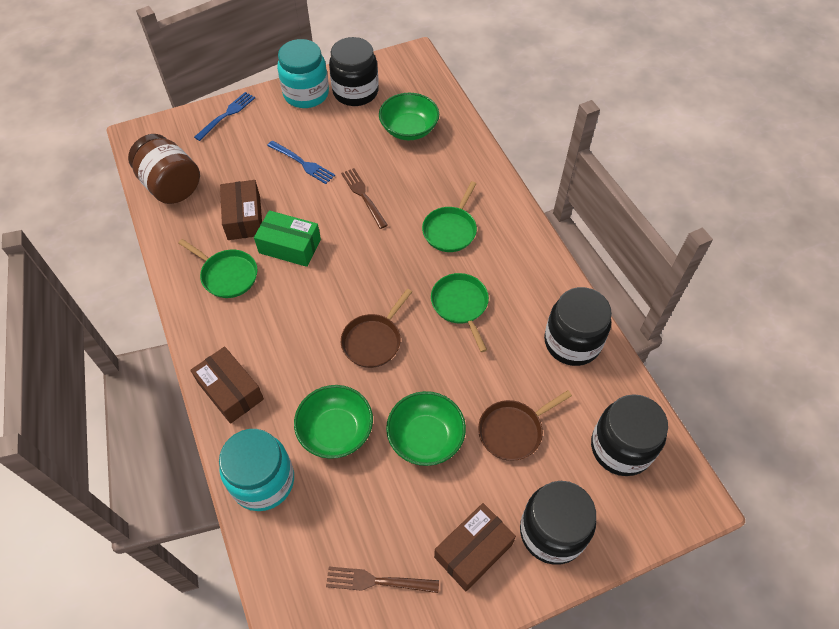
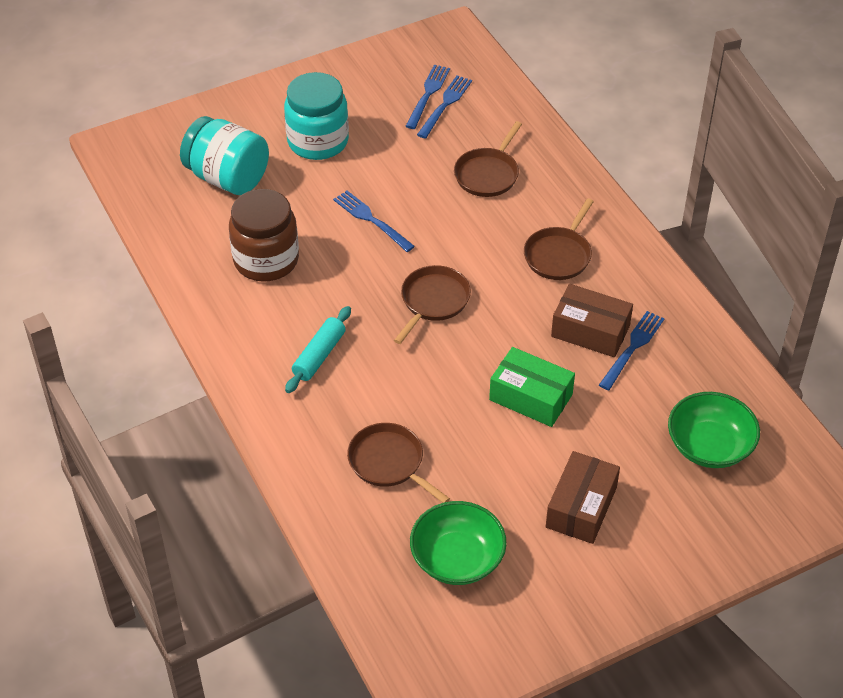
black jar: 4 -> 0
blue fork: 2 -> 4
brown box: 3 -> 2
brown fork: 2 -> 0
brown pan: 2 -> 4
green bowl: 3 -> 2
green pan: 3 -> 0
turquoise rolling pin: 0 -> 1

